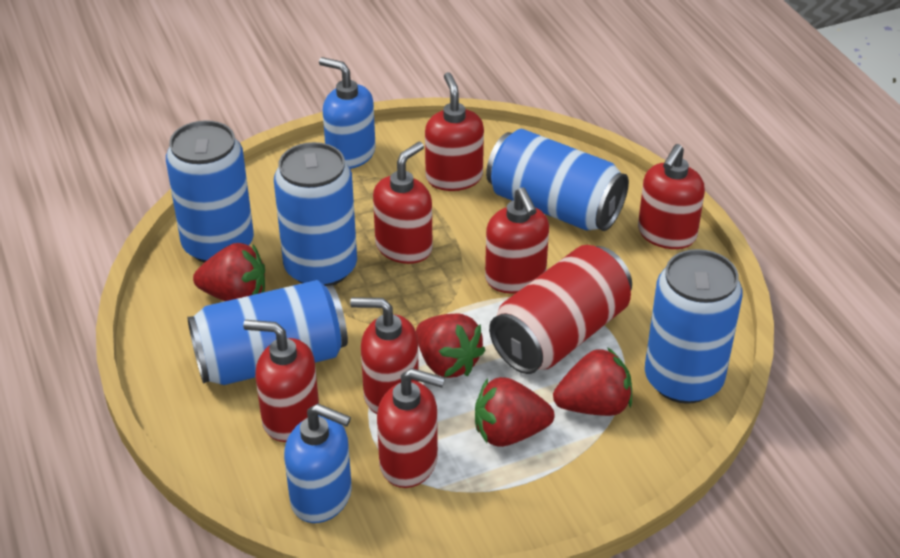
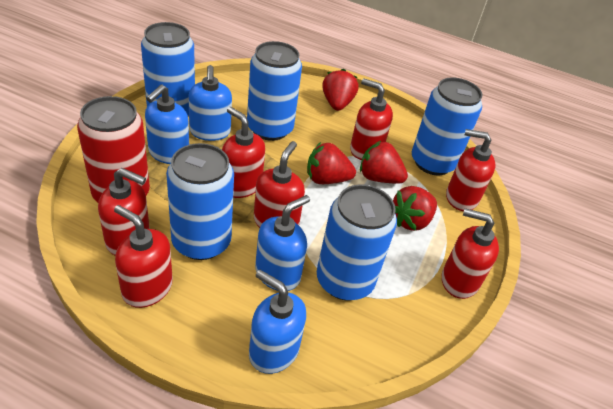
blue soap dispenser: 2 -> 4

